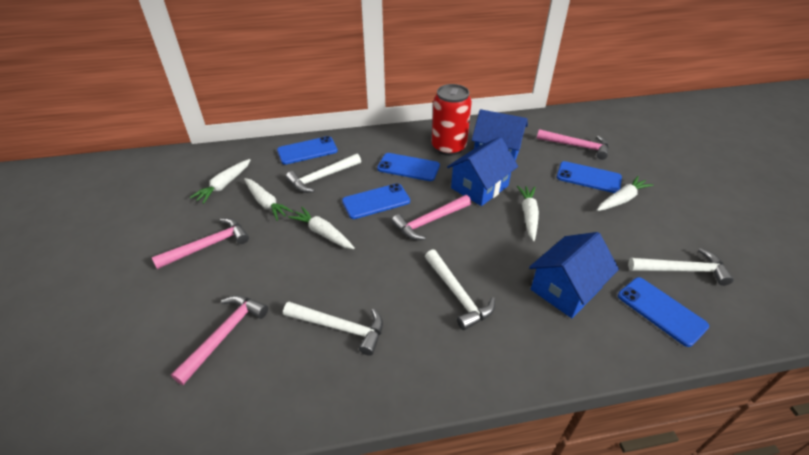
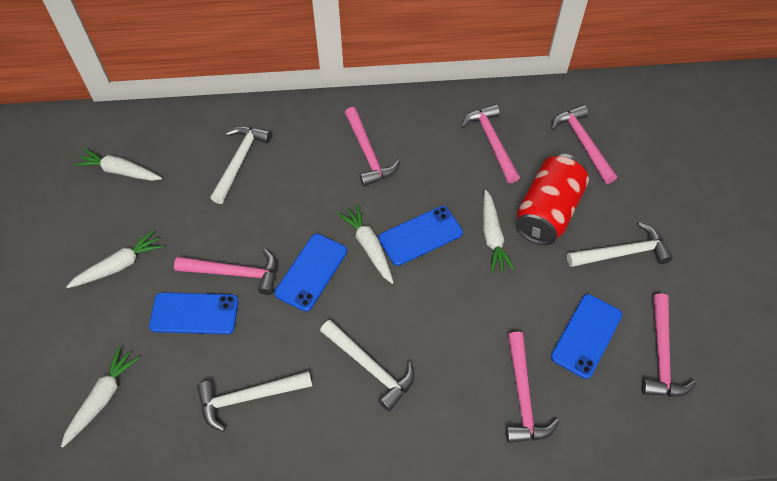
blue house: 3 -> 0
blue phone: 5 -> 4
pink hammer: 4 -> 6

